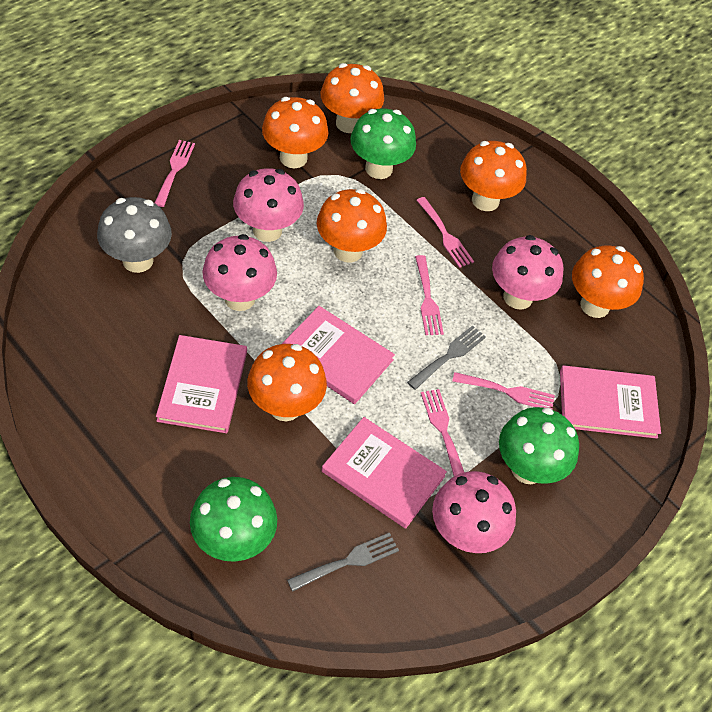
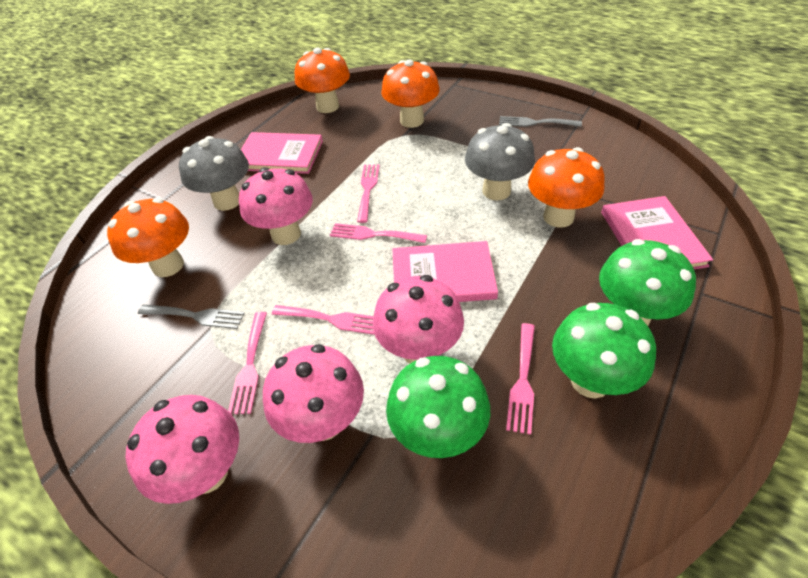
grey mushroom: 1 -> 2
orange mushroom: 6 -> 4
pink book: 4 -> 3

